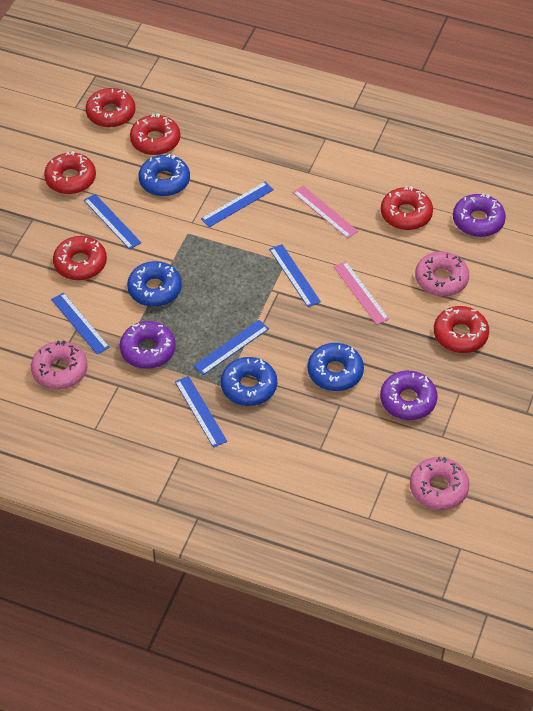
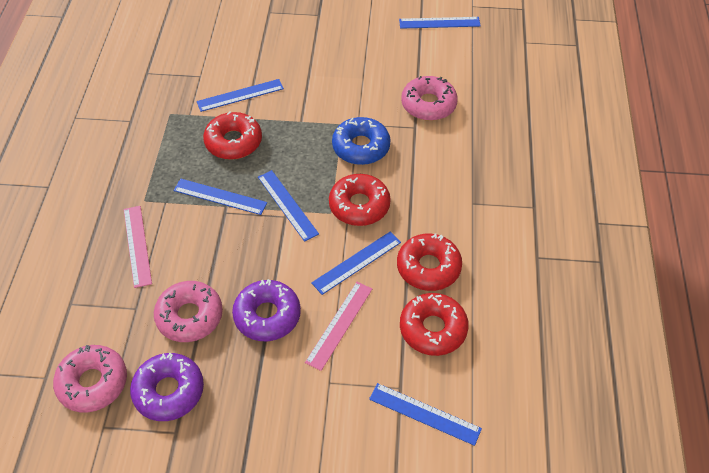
blue donut: 4 -> 1
purple donut: 3 -> 2
red donut: 6 -> 4

